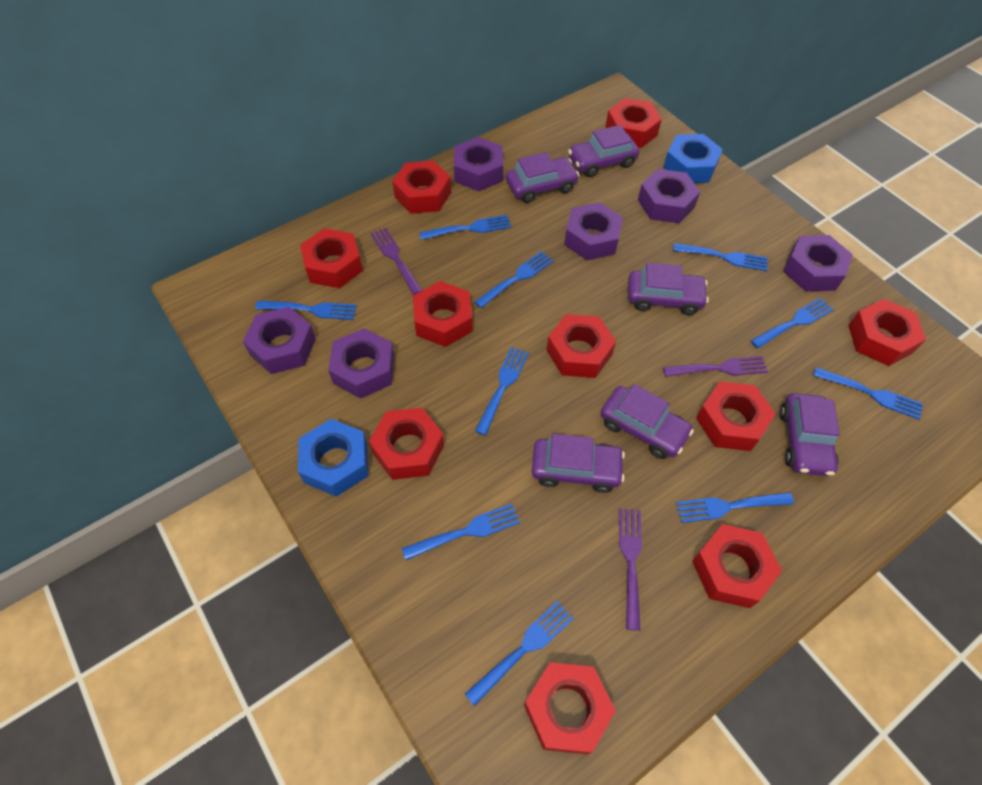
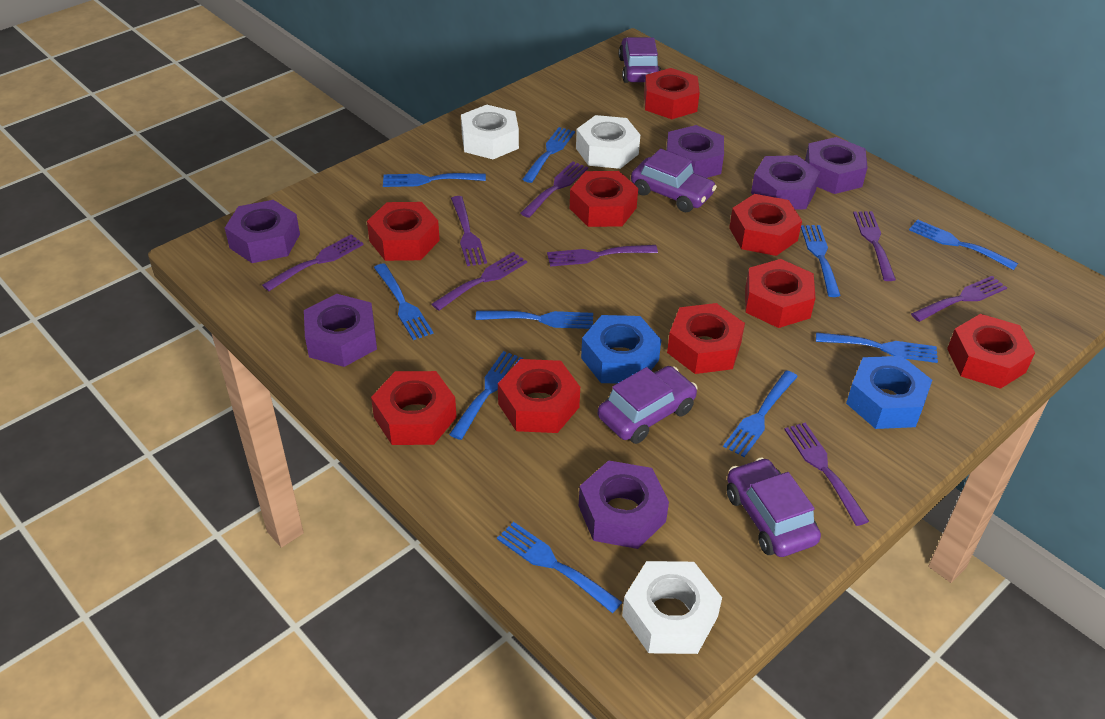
purple car: 6 -> 4
purple fork: 3 -> 8
red nut: 10 -> 9
white nut: 0 -> 3

